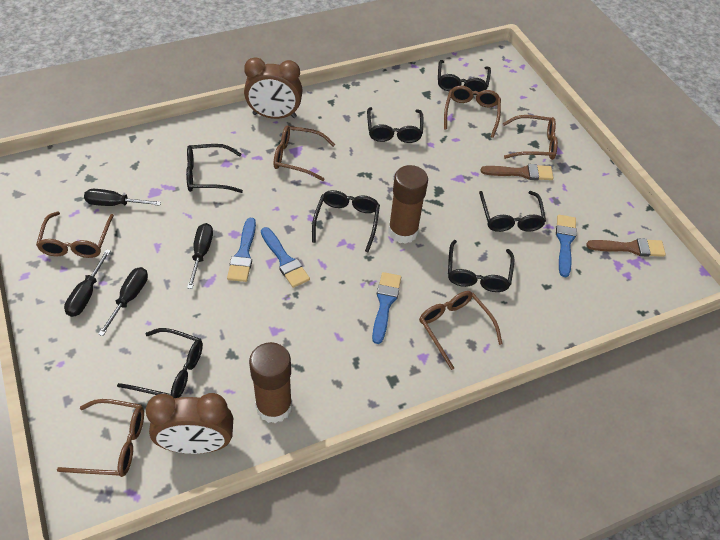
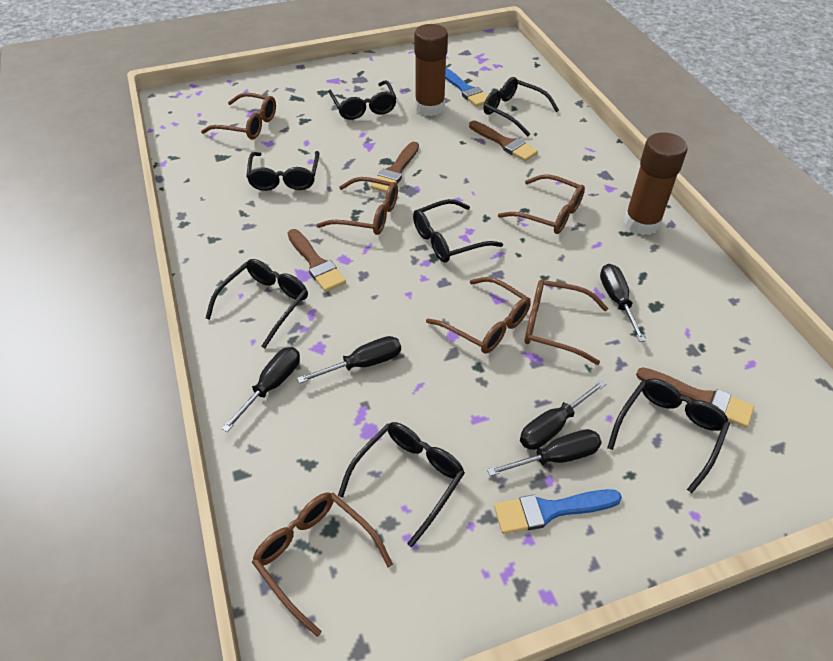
black screwdriver: 4 -> 5
blue brush: 4 -> 2
brown brush: 2 -> 4
brown clock: 2 -> 0

